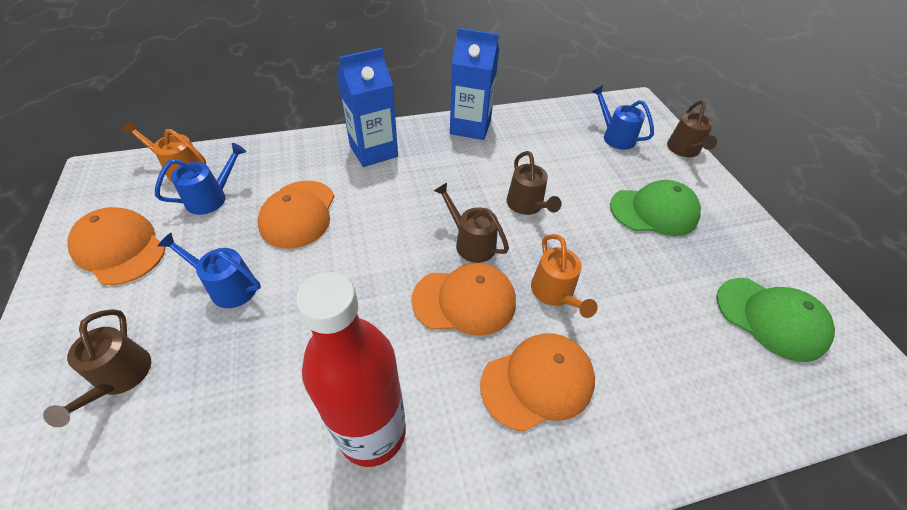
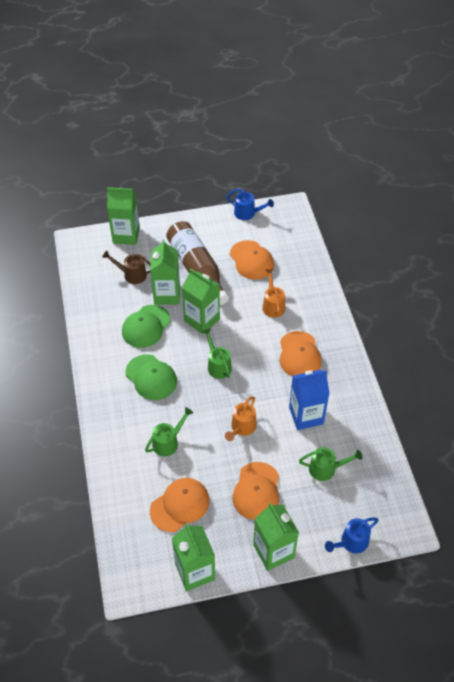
blue carton: 2 -> 1
blue watering can: 3 -> 2
brown bottle: 0 -> 1
brown watering can: 4 -> 1
green carton: 0 -> 5
green watering can: 0 -> 3
red bottle: 1 -> 0

